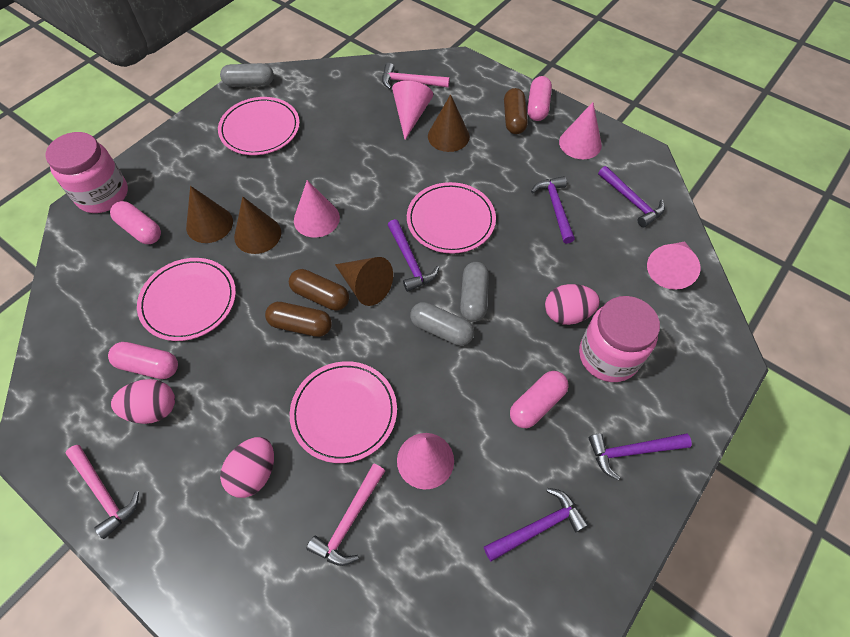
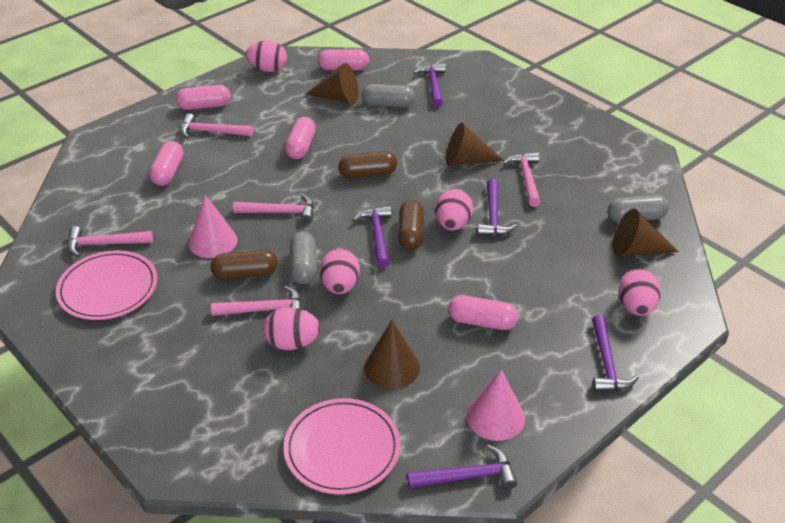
pink capsule: 4 -> 5
pink cone: 5 -> 2
pink egg: 3 -> 5
pink hammer: 3 -> 5
pink jar: 2 -> 0
pink plate: 4 -> 2

